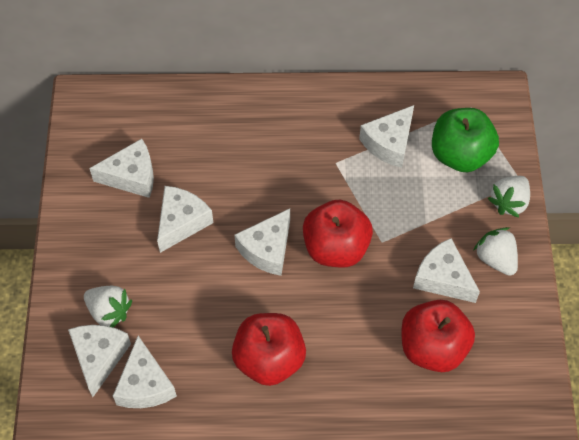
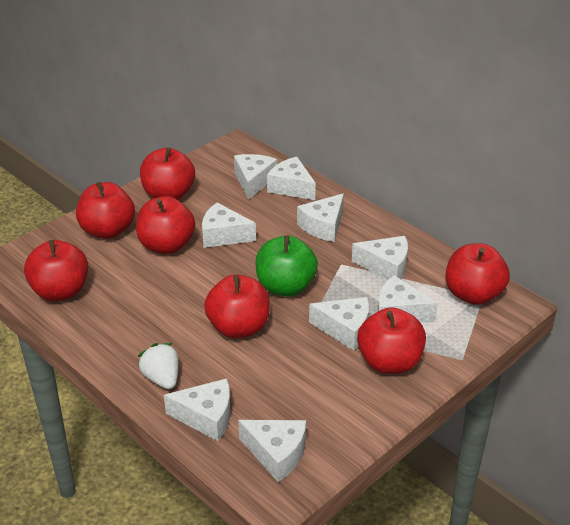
red apple: 3 -> 7
white cheese: 7 -> 9
white strawberry: 3 -> 1

